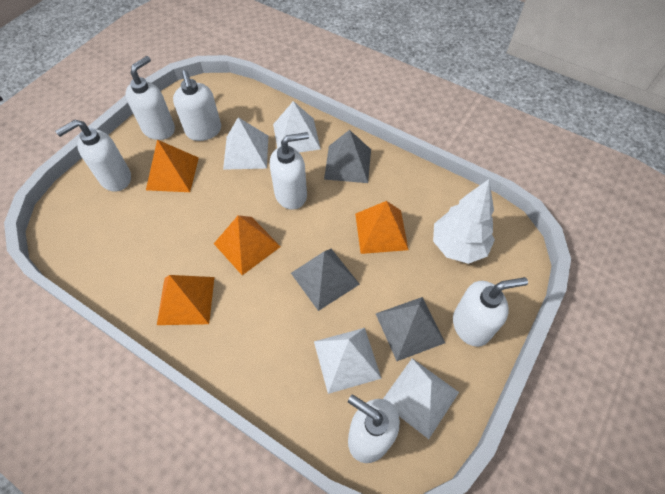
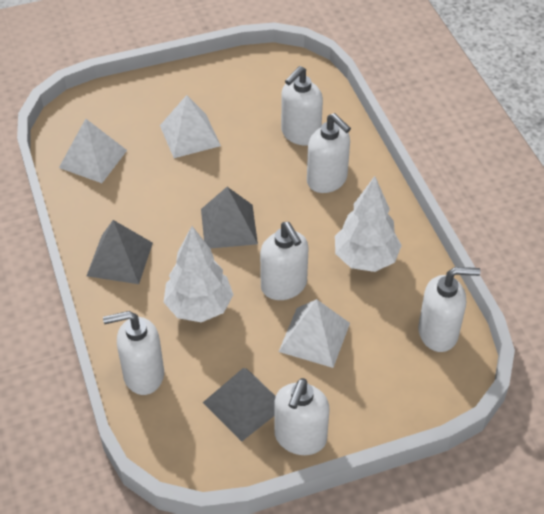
orange pyramid: 4 -> 0
white pyramid: 4 -> 3
white tree: 1 -> 2

